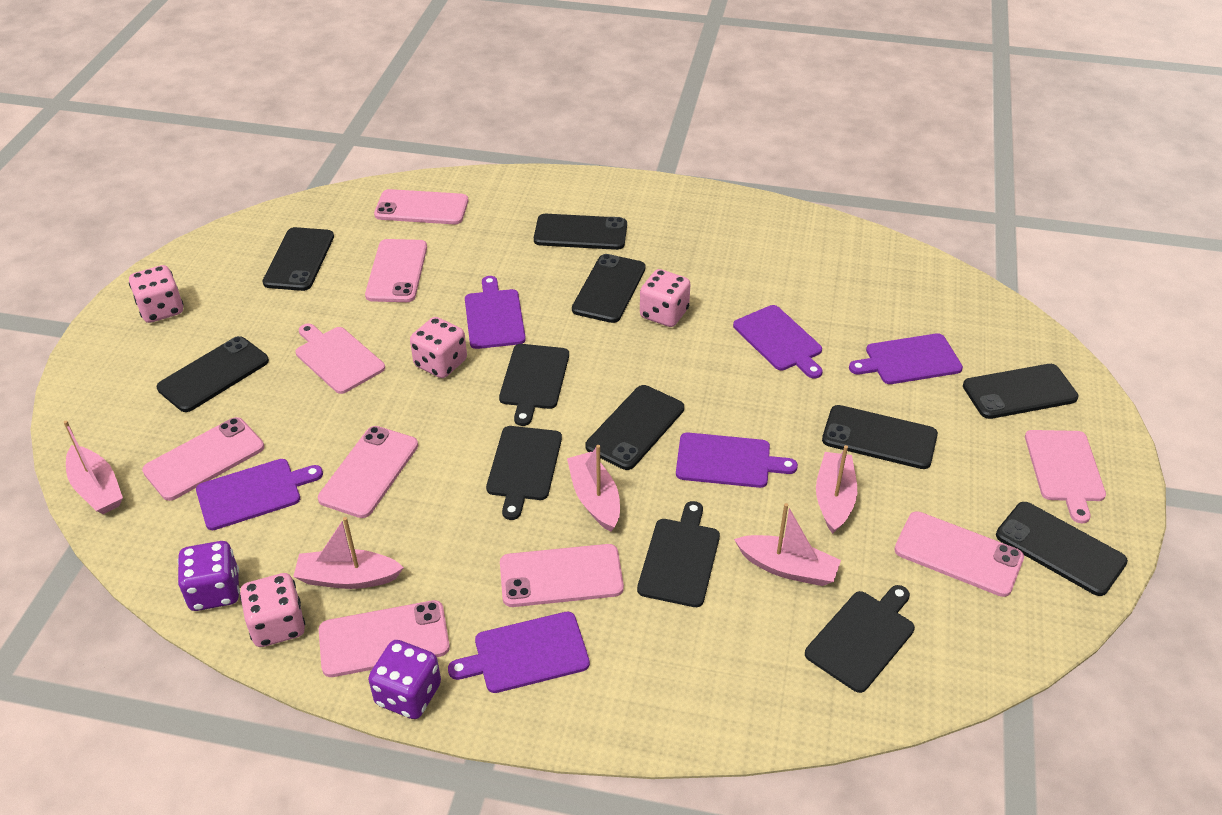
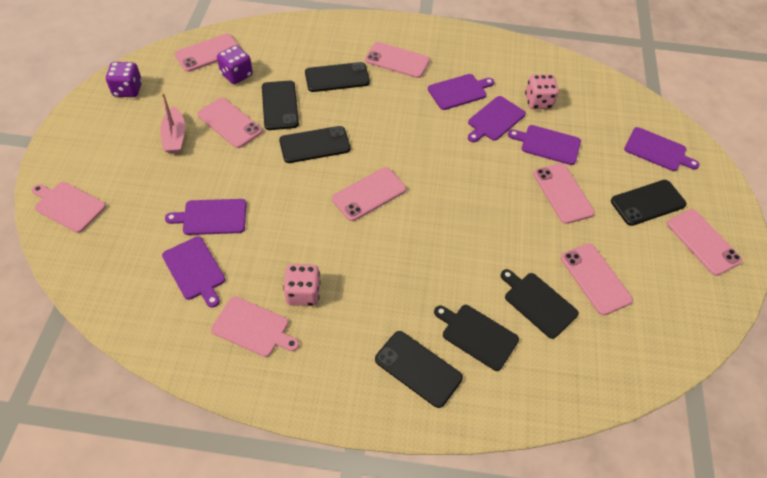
black cutting board: 4 -> 2
black phone: 8 -> 5
pink boat: 5 -> 1
pink dice: 4 -> 2

